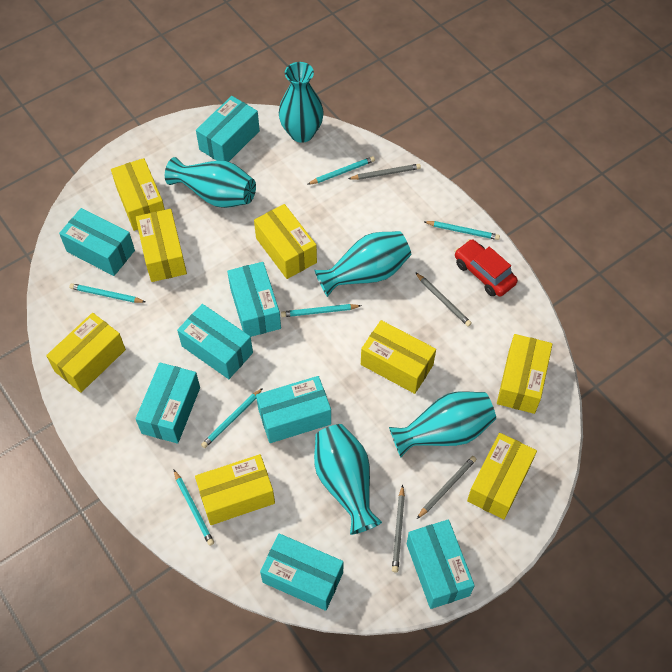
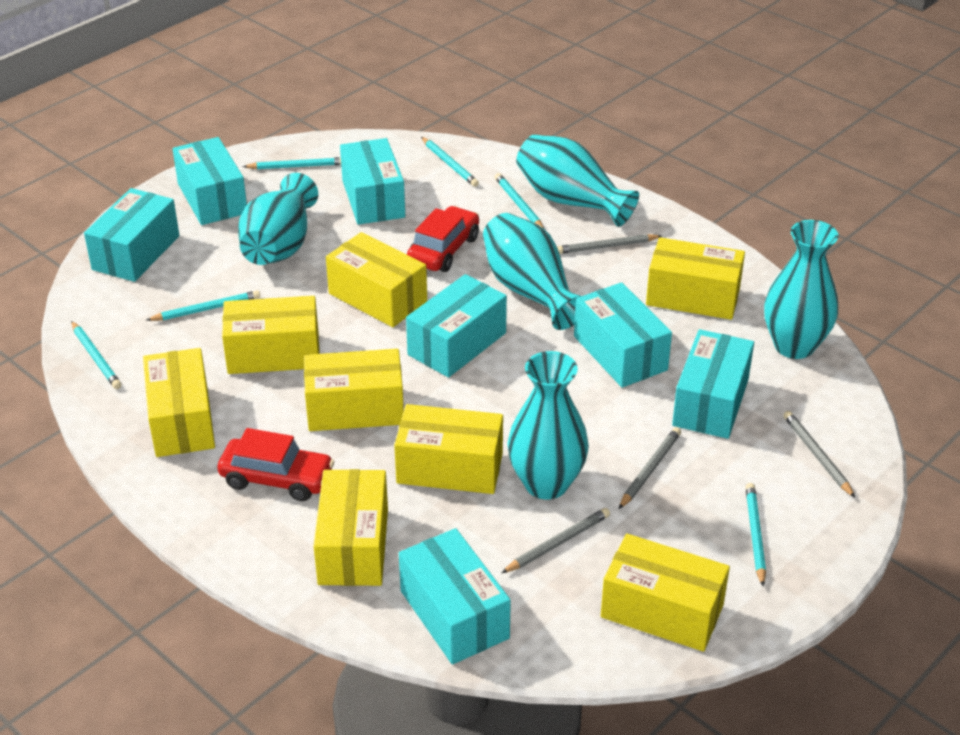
red car: 1 -> 2
turquoise box: 8 -> 7

